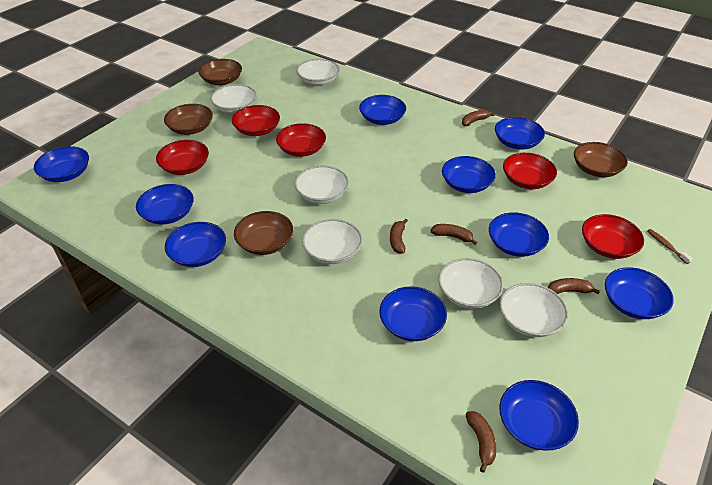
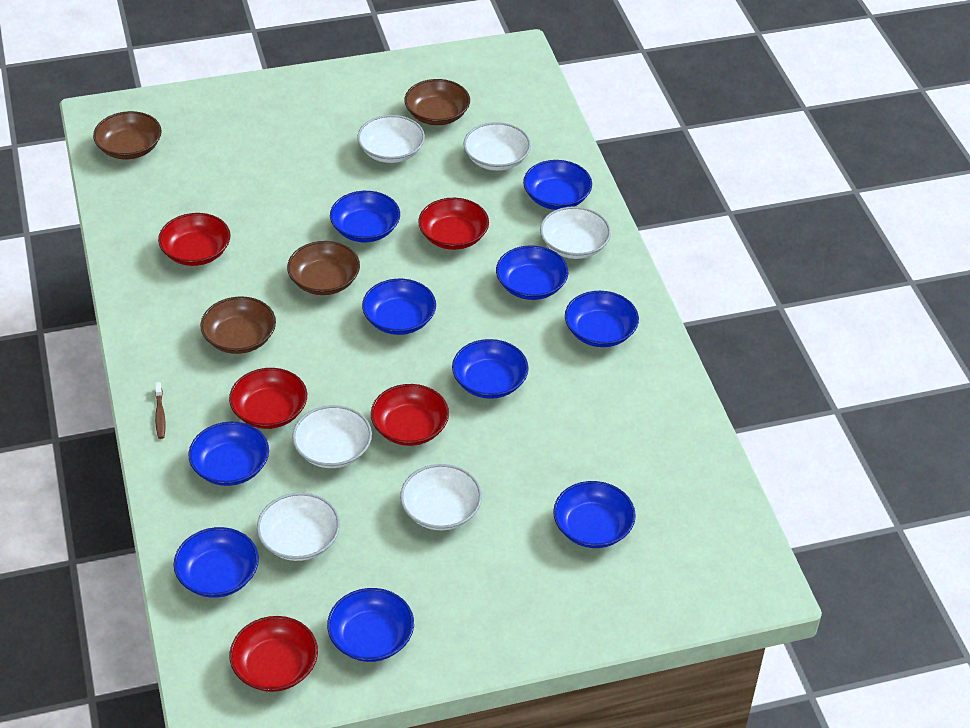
brown banana: 5 -> 0

